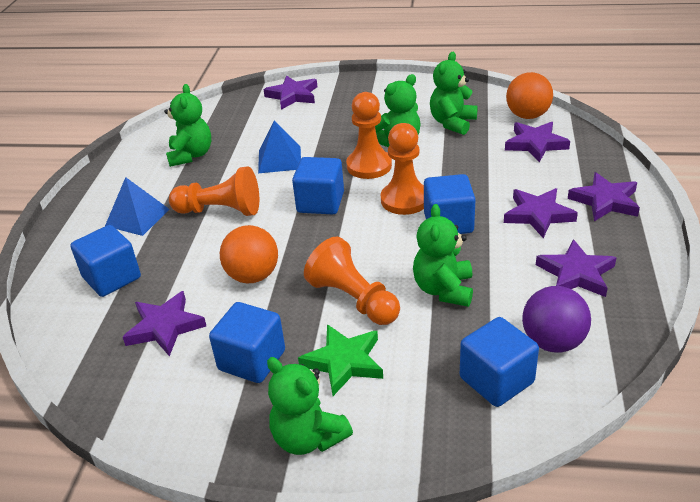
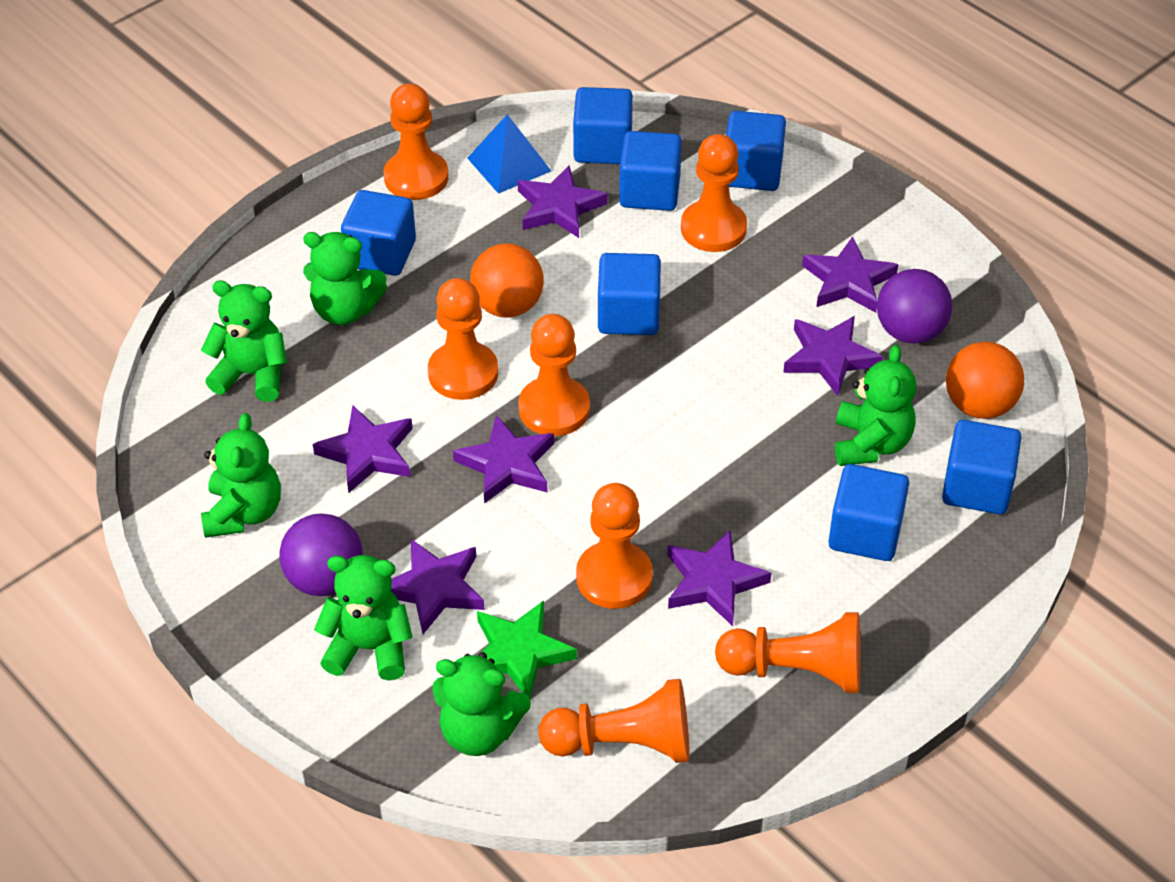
blue cube: 5 -> 7
blue pyramid: 2 -> 1
green teddy bear: 5 -> 6
orange pawn: 4 -> 7
purple ball: 1 -> 2
purple star: 6 -> 7

